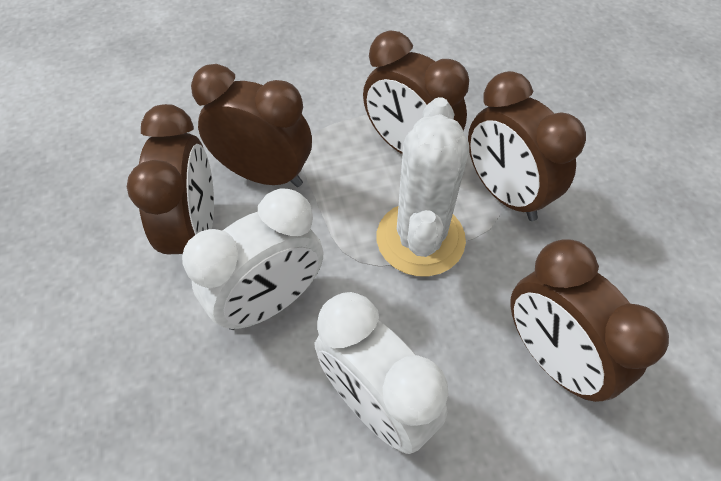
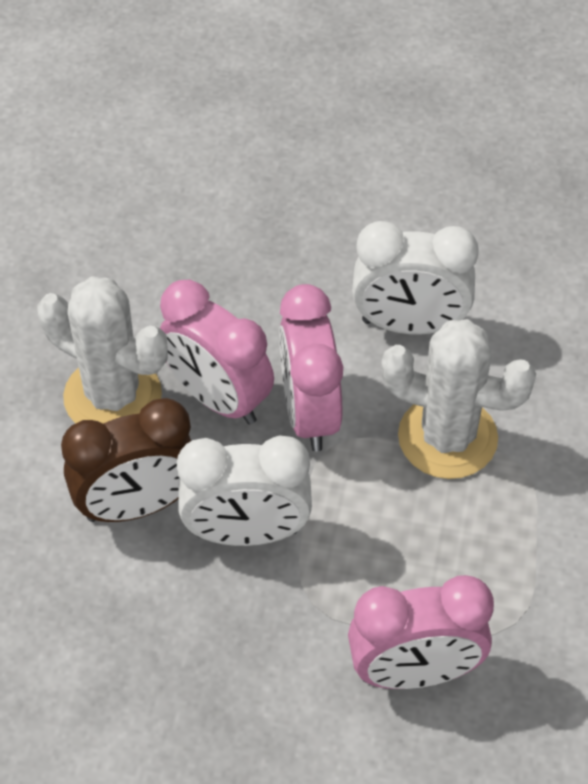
brown clock: 5 -> 1
pink clock: 0 -> 3
white cactus: 1 -> 2

